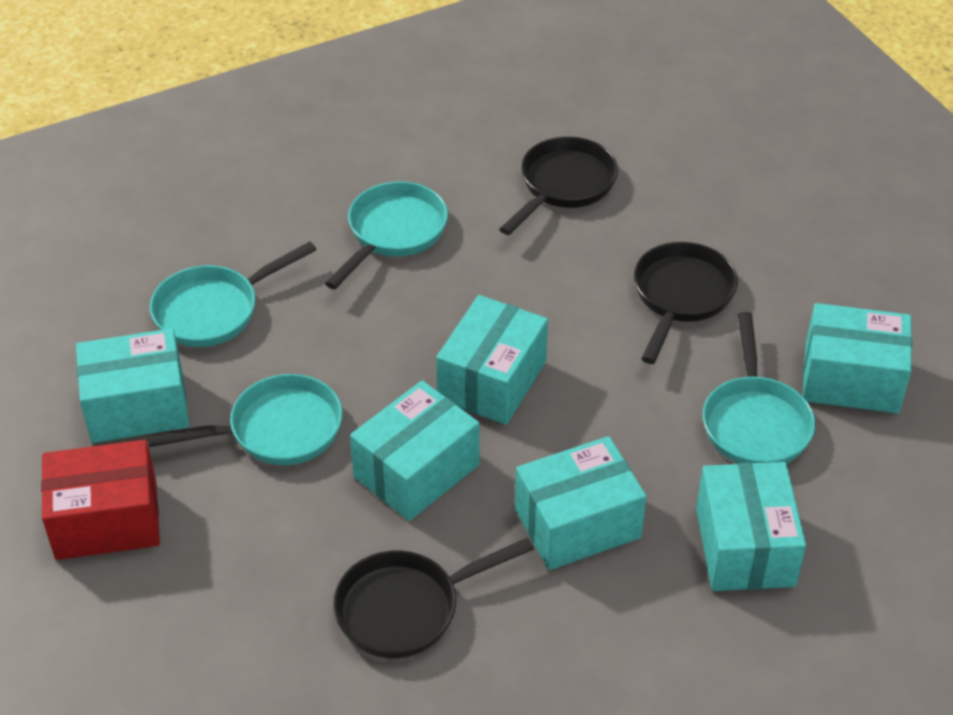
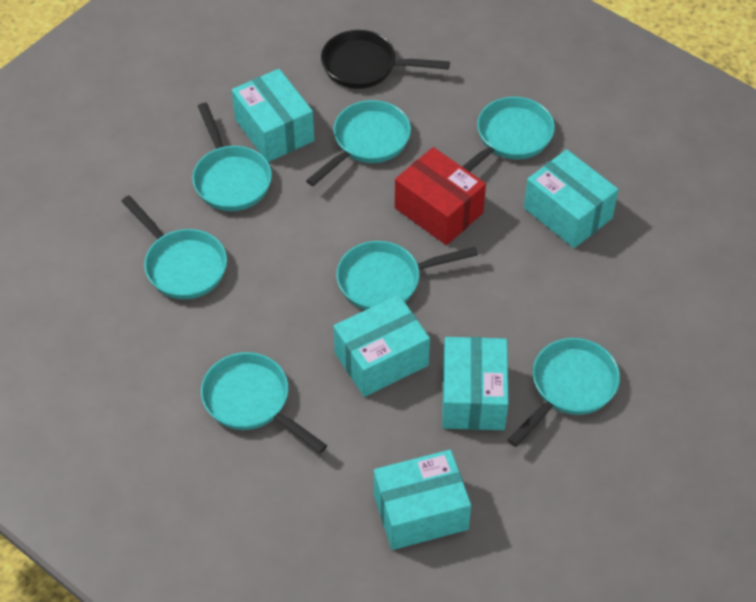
black pan: 3 -> 1
turquoise box: 6 -> 5
turquoise pan: 4 -> 7

